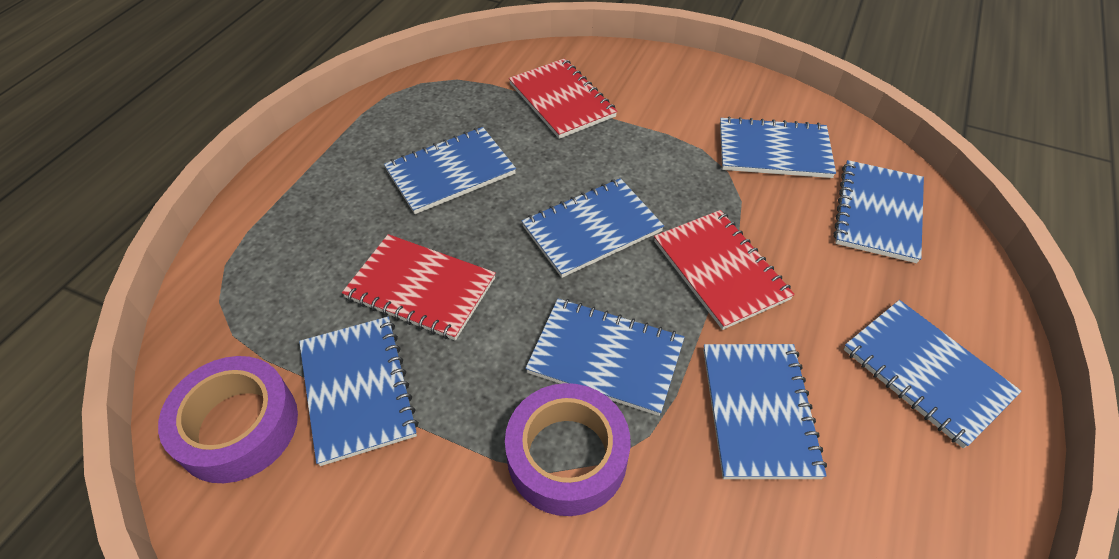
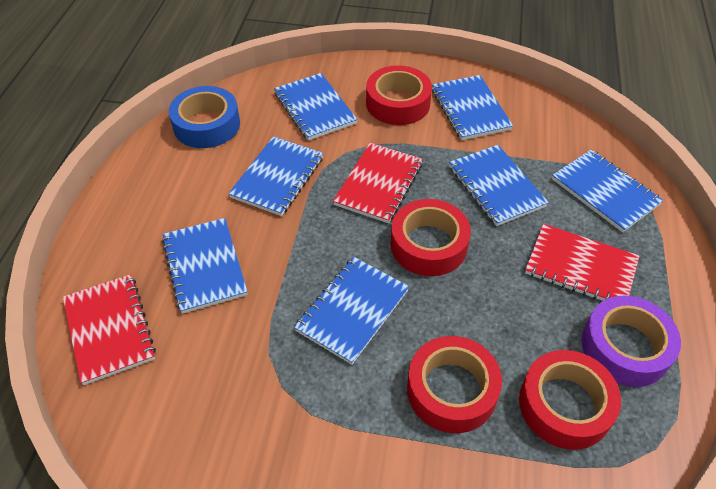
blue notebook: 8 -> 7
blue tape: 0 -> 1
purple tape: 2 -> 1
red tape: 0 -> 4

